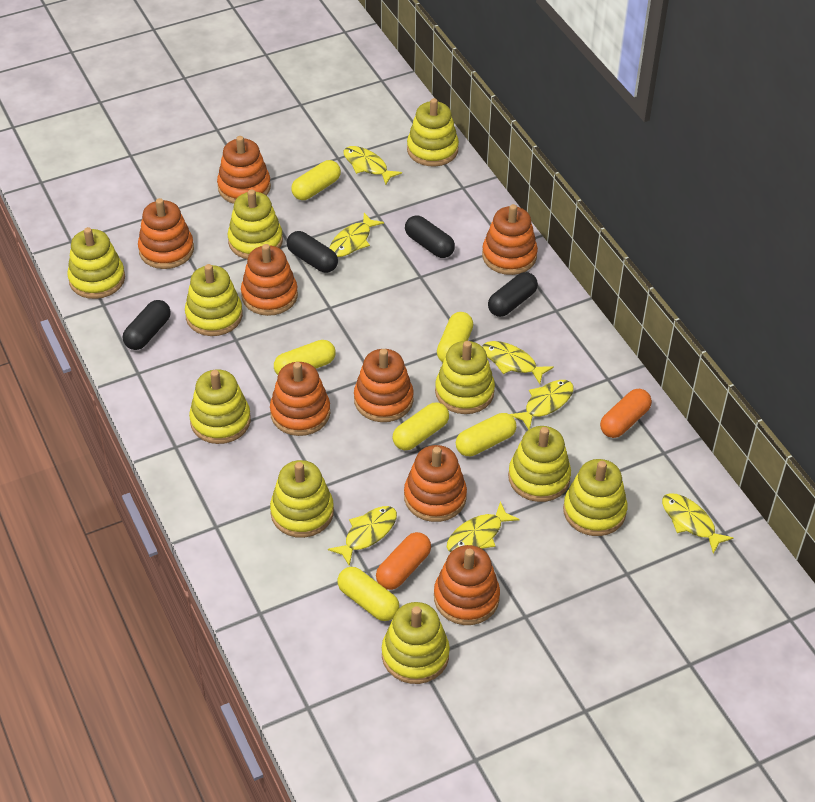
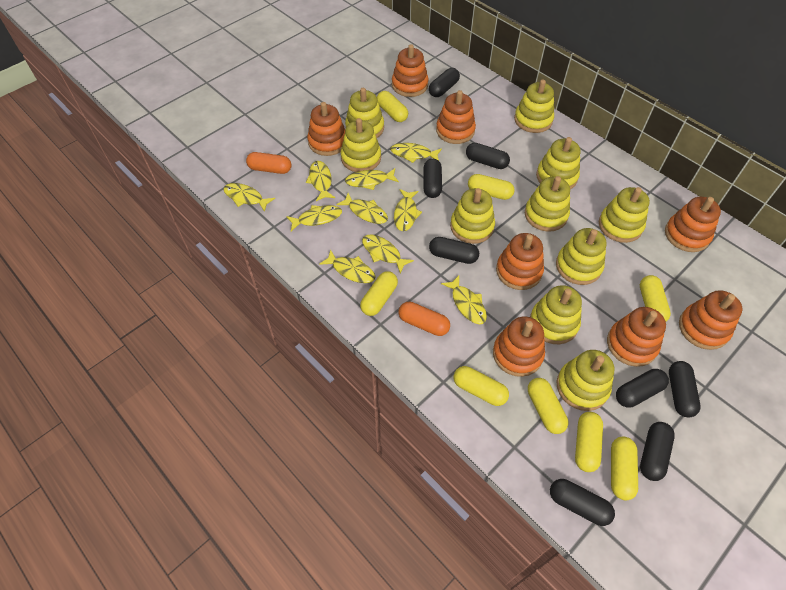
black capsule: 4 -> 8
yellow capsule: 6 -> 8
yellow fish: 7 -> 10

